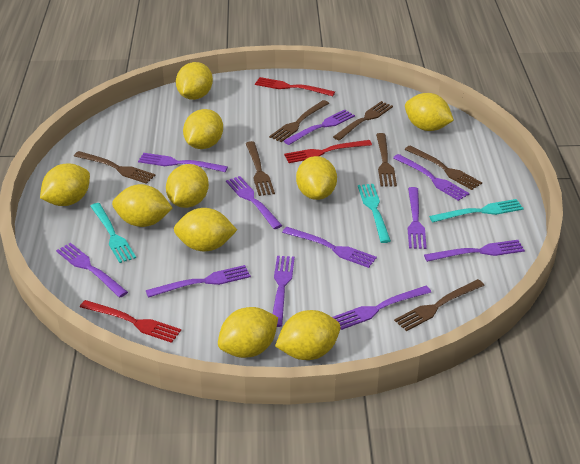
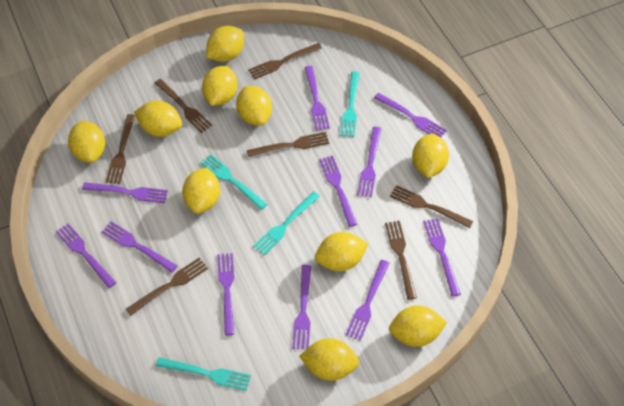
red fork: 3 -> 0
turquoise fork: 3 -> 4

